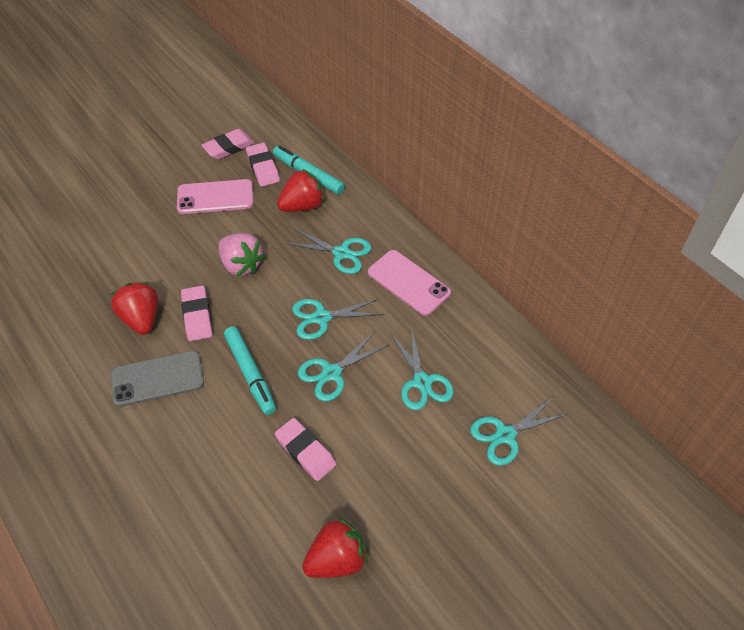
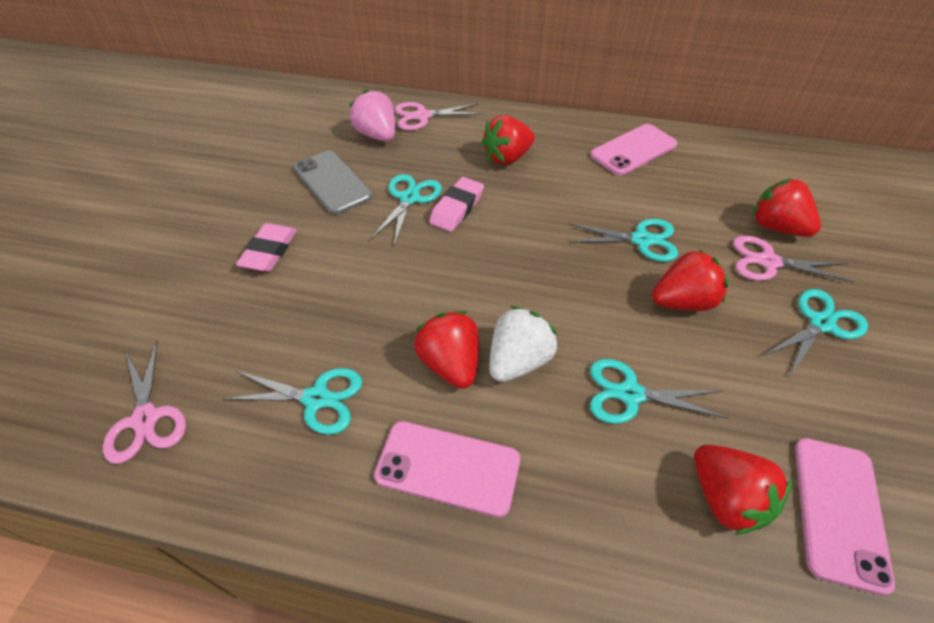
pink eraser: 4 -> 2
pink phone: 2 -> 3
pink scissors: 0 -> 3
red strawberry: 3 -> 5
turquoise marker: 2 -> 0
white strawberry: 0 -> 1

